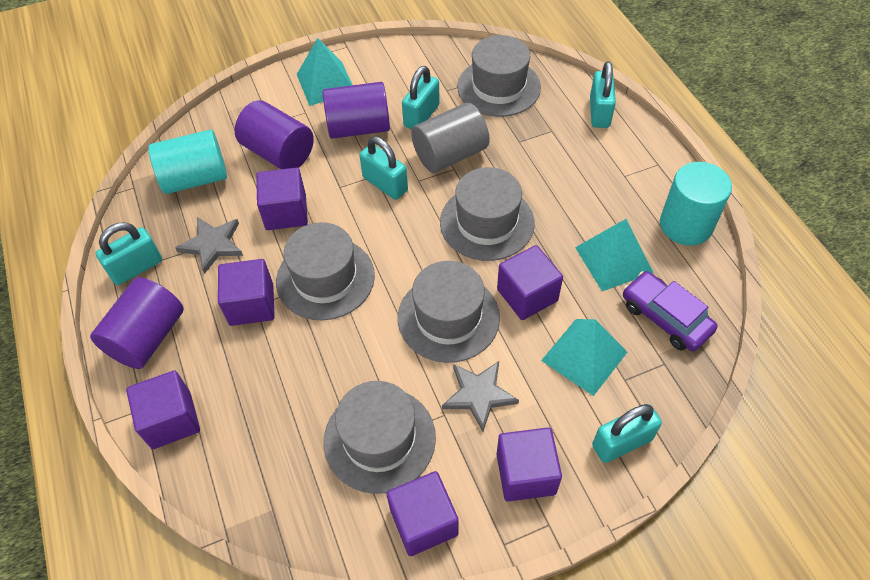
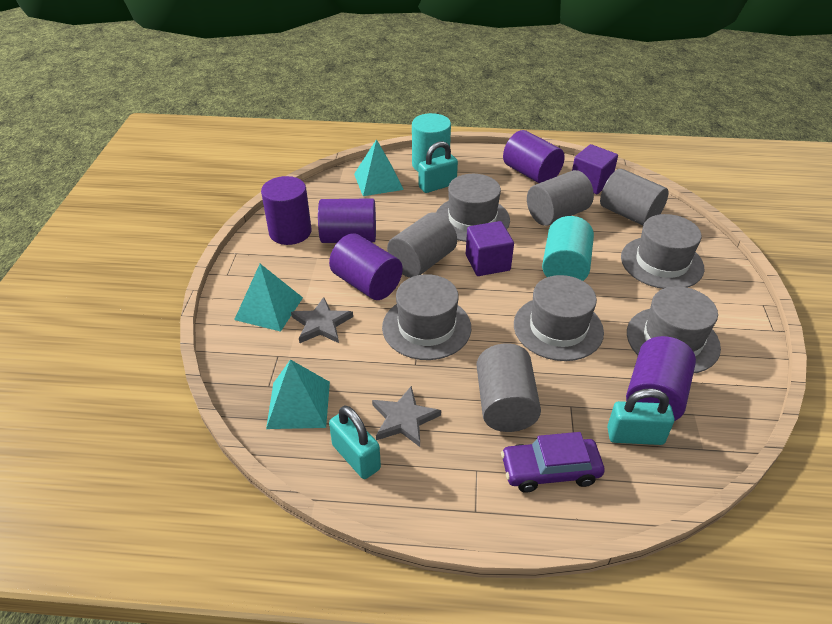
grey cylinder: 1 -> 4
purple cube: 6 -> 2
purple cylinder: 3 -> 5
turquoise padlock: 5 -> 3

